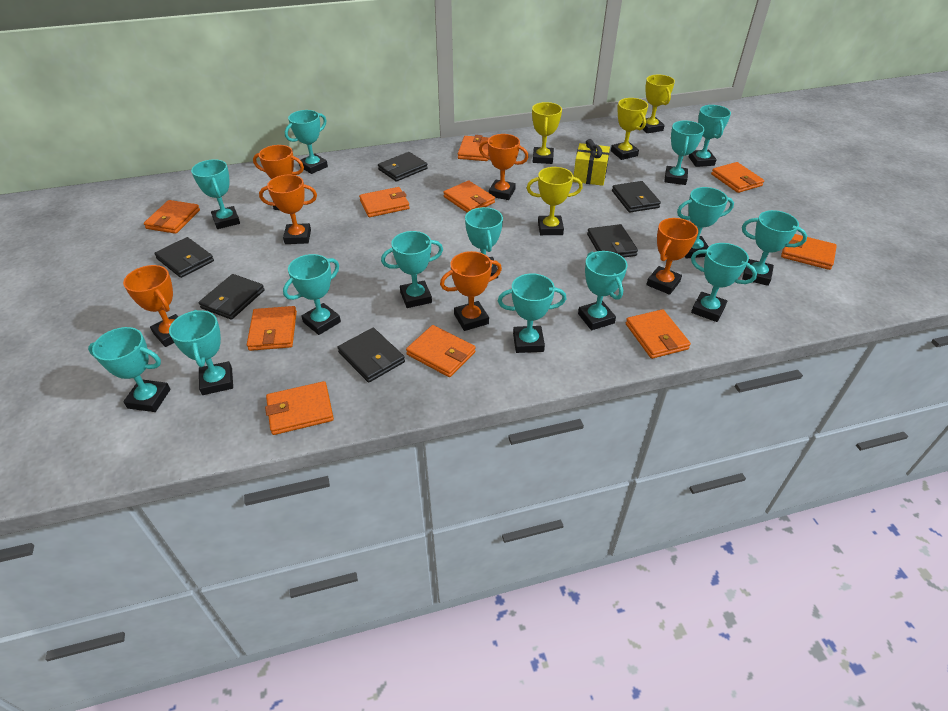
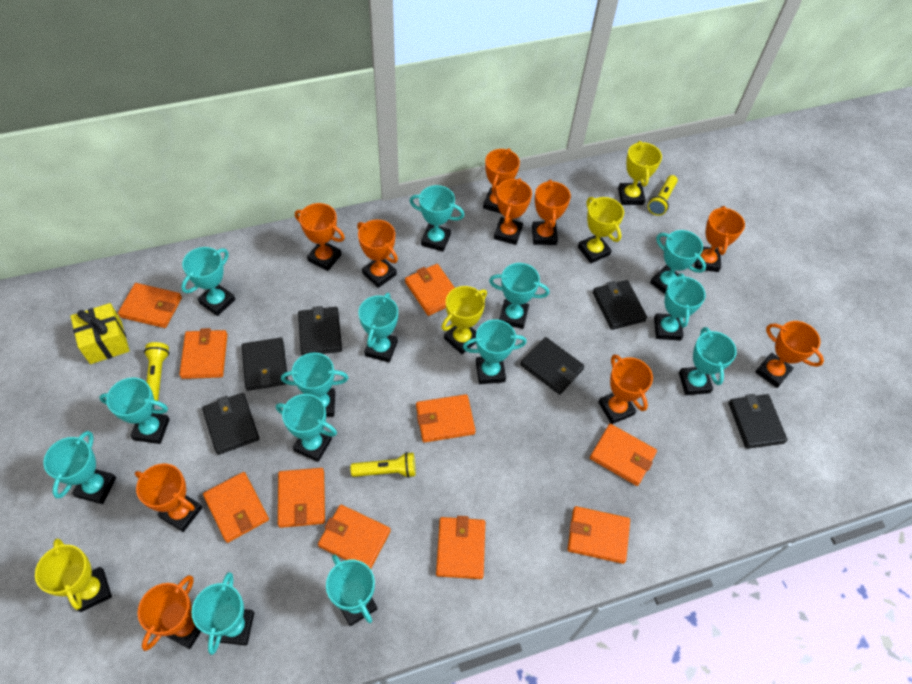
orange trophy: 6 -> 10
yellow flashlight: 0 -> 3

